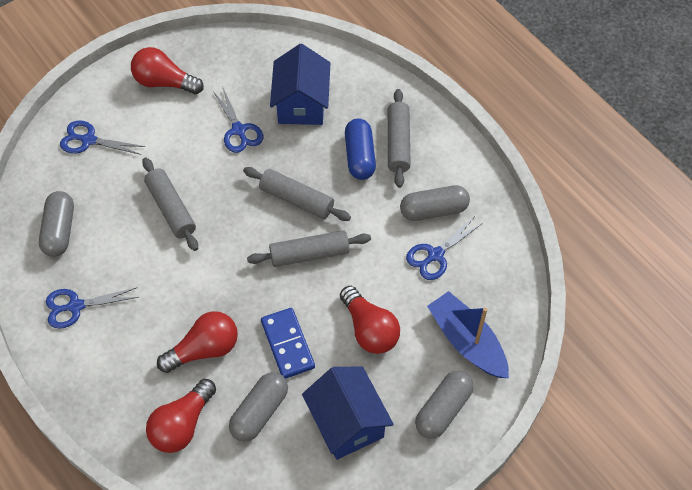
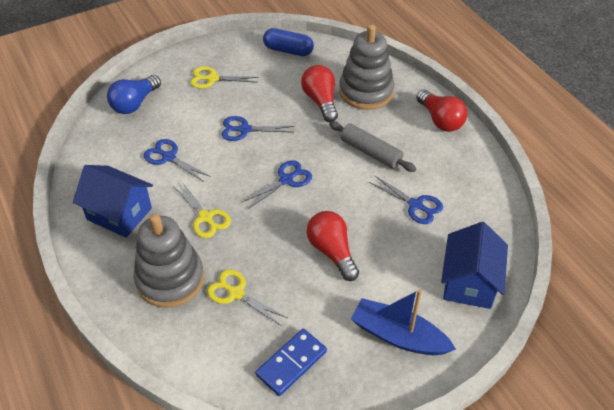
blue light bulb: 0 -> 1
grey capsule: 4 -> 0
grey rolling pin: 4 -> 1
grey stacking toy: 0 -> 2
red light bulb: 4 -> 3
yellow scissors: 0 -> 3

